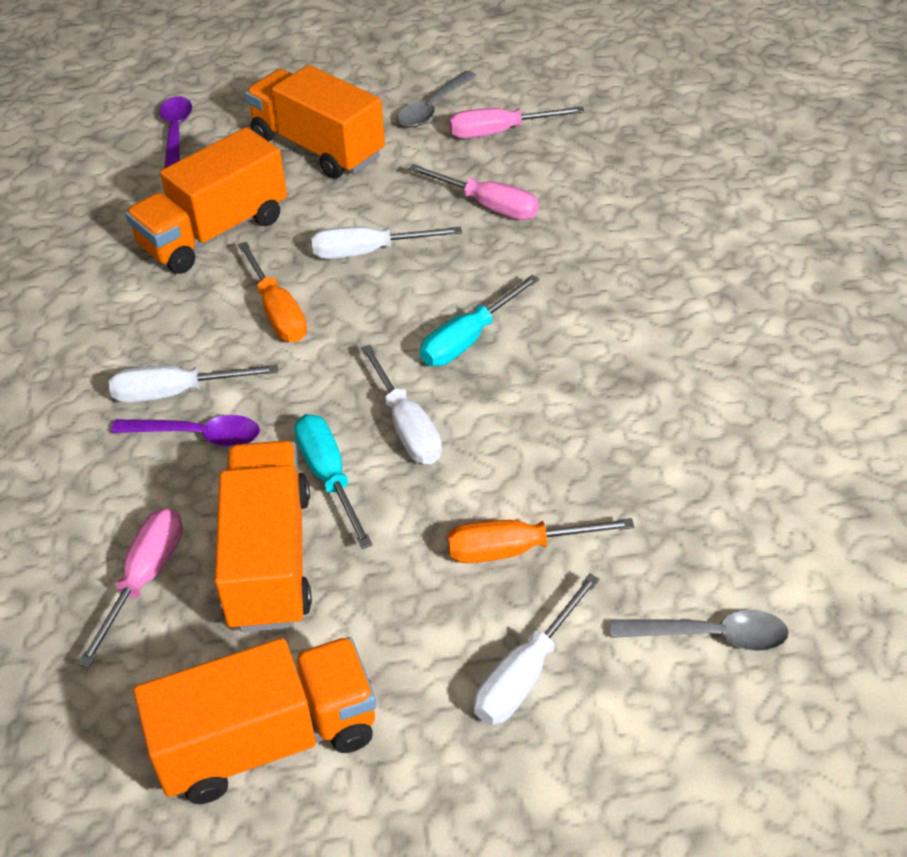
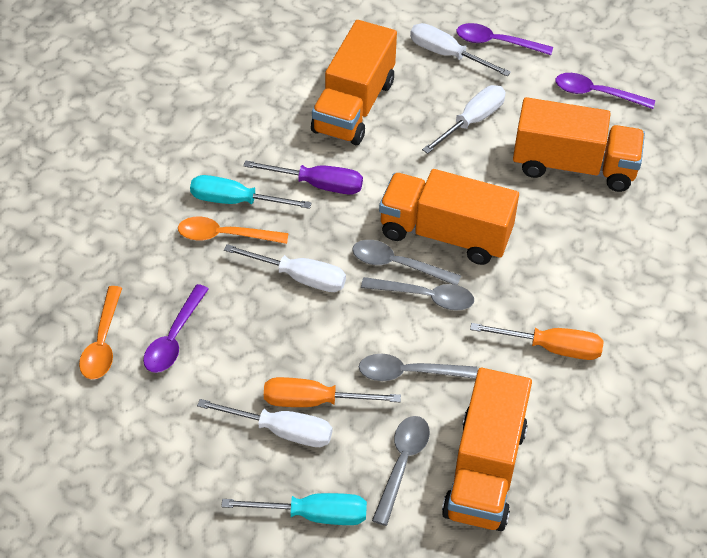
grey spoon: 2 -> 4
orange spoon: 0 -> 2
pink screwdriver: 3 -> 0
purple screwdriver: 0 -> 1
purple spoon: 2 -> 3

